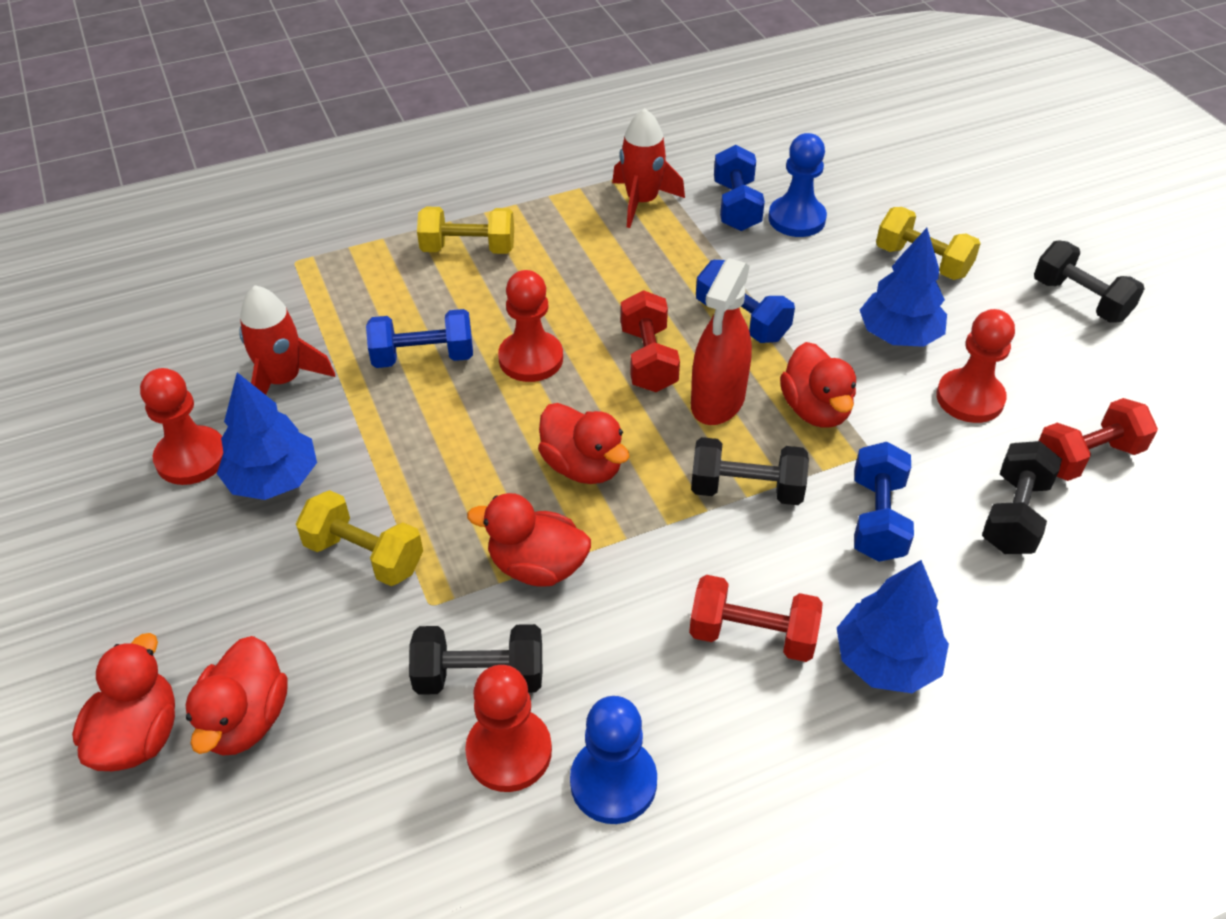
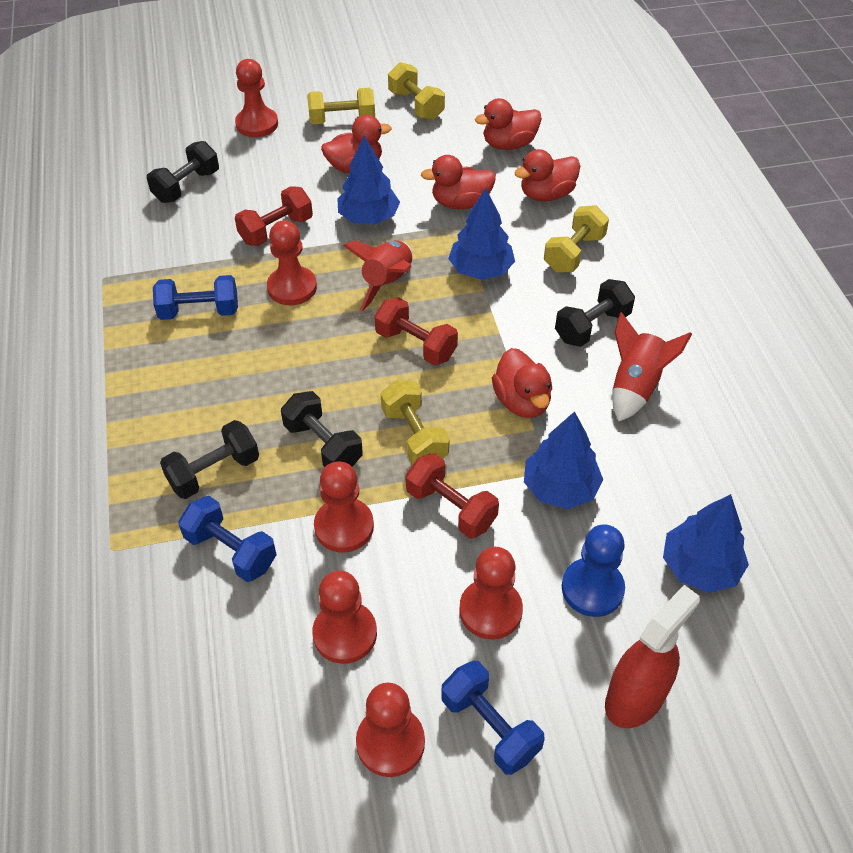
blue dumbbell: 4 -> 3
blue pawn: 2 -> 1
blue tree: 3 -> 4
red pawn: 4 -> 6
yellow dumbbell: 3 -> 4

